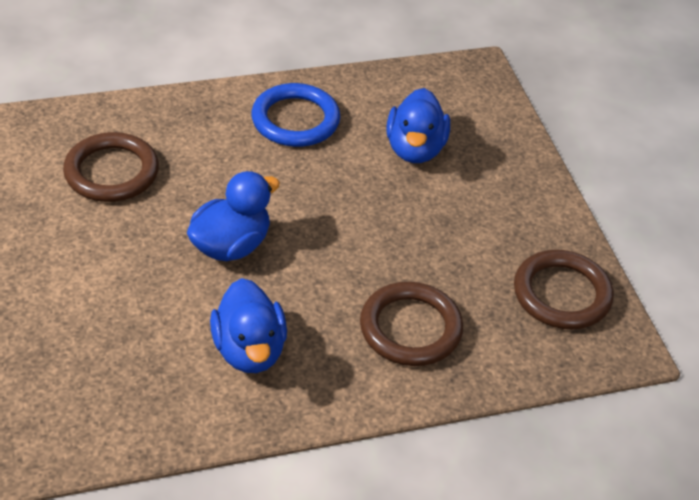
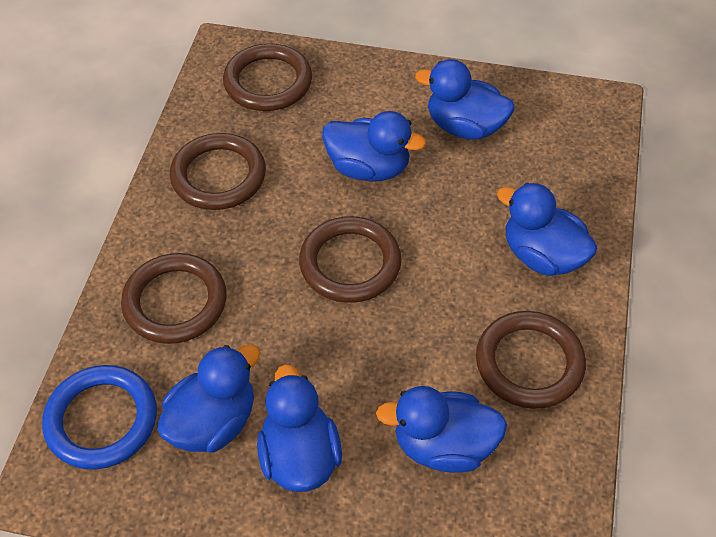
blue duck: 3 -> 6
brown ring: 3 -> 5

